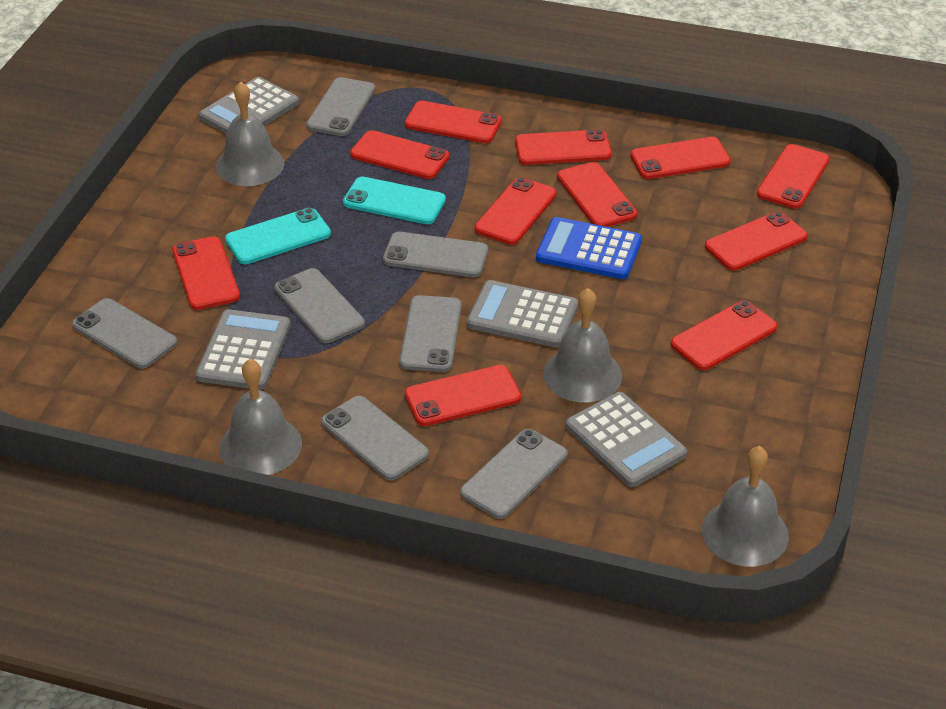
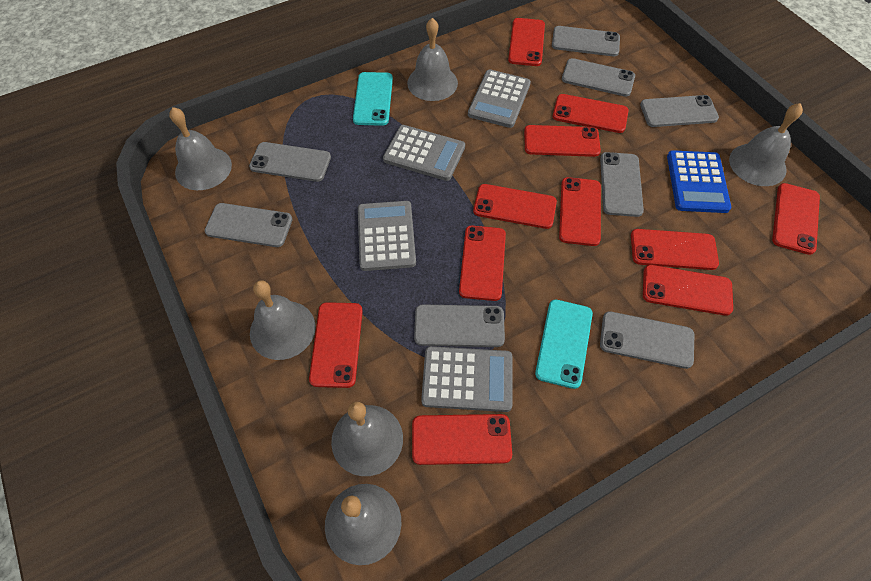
grey bell: 4 -> 6
grey phone: 7 -> 8

